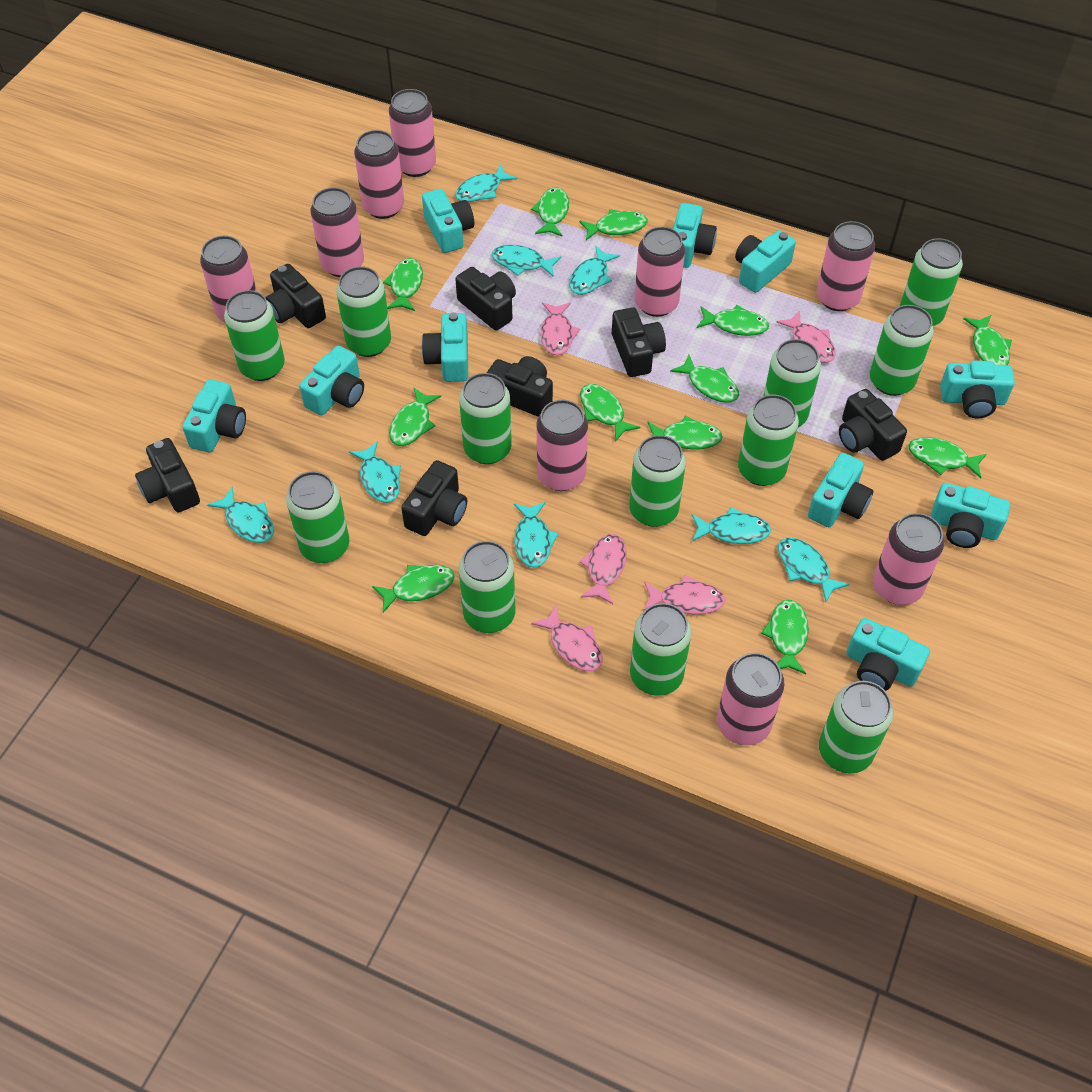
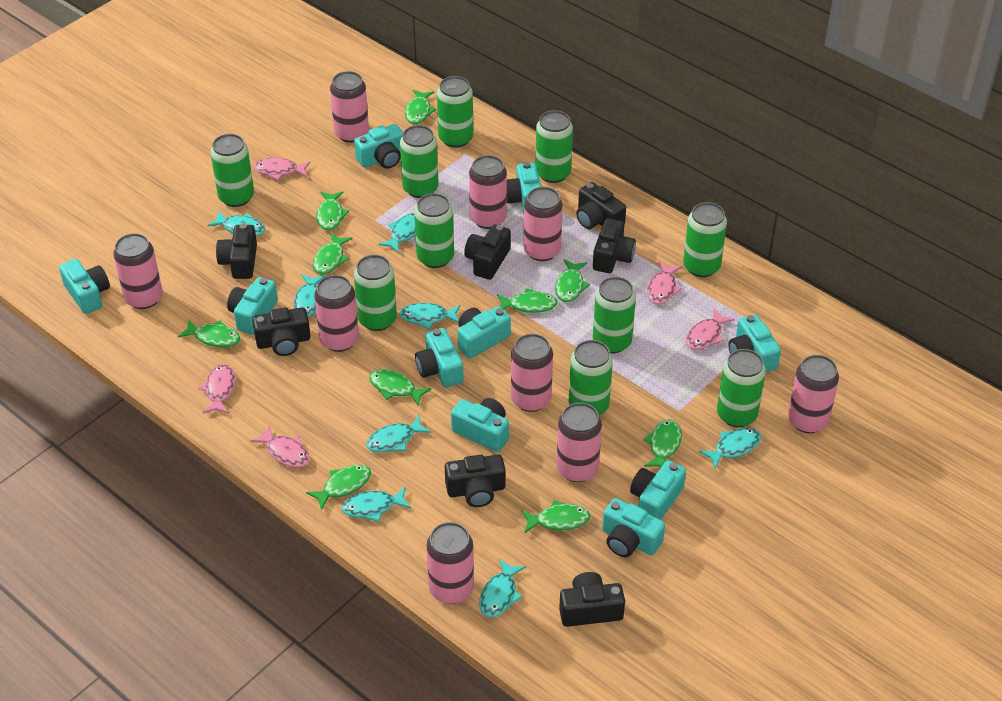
green can: 12 -> 10
green fish: 12 -> 10

